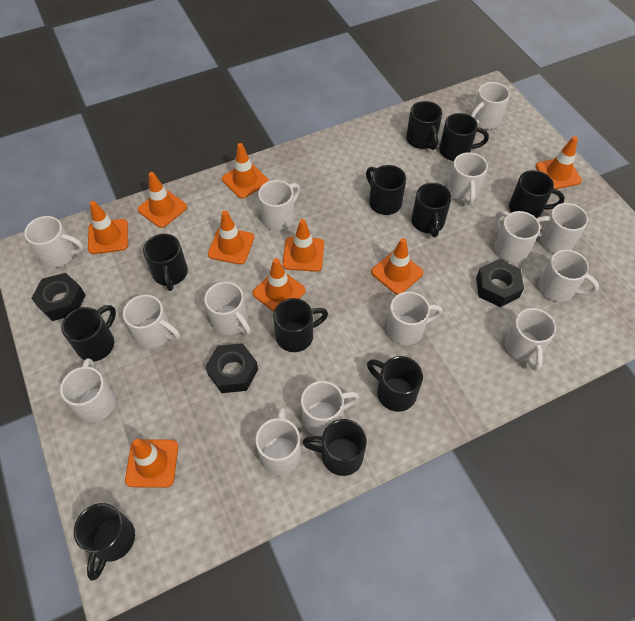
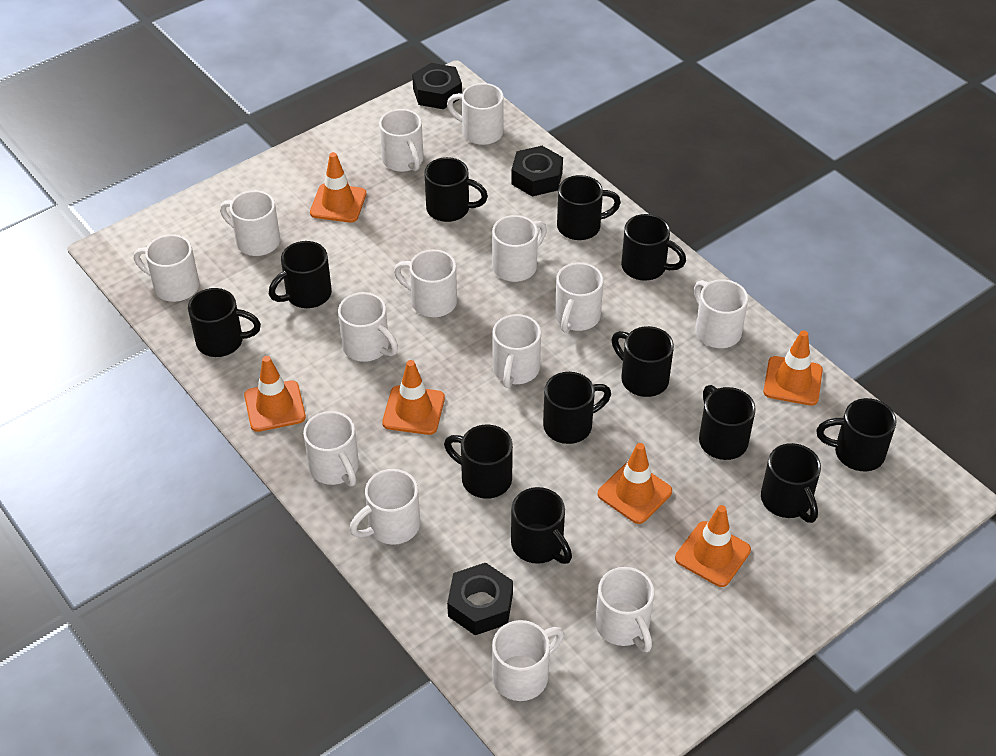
black mug: 11 -> 12
orange traffic cone: 9 -> 6

